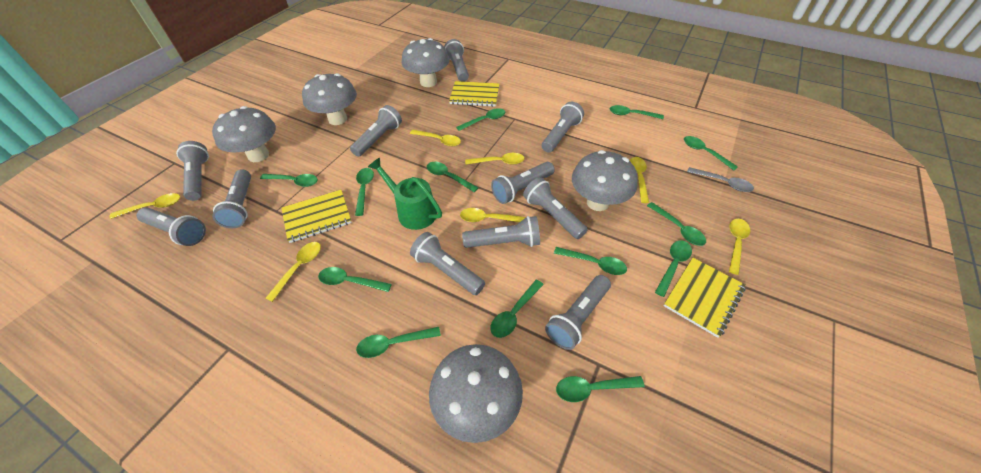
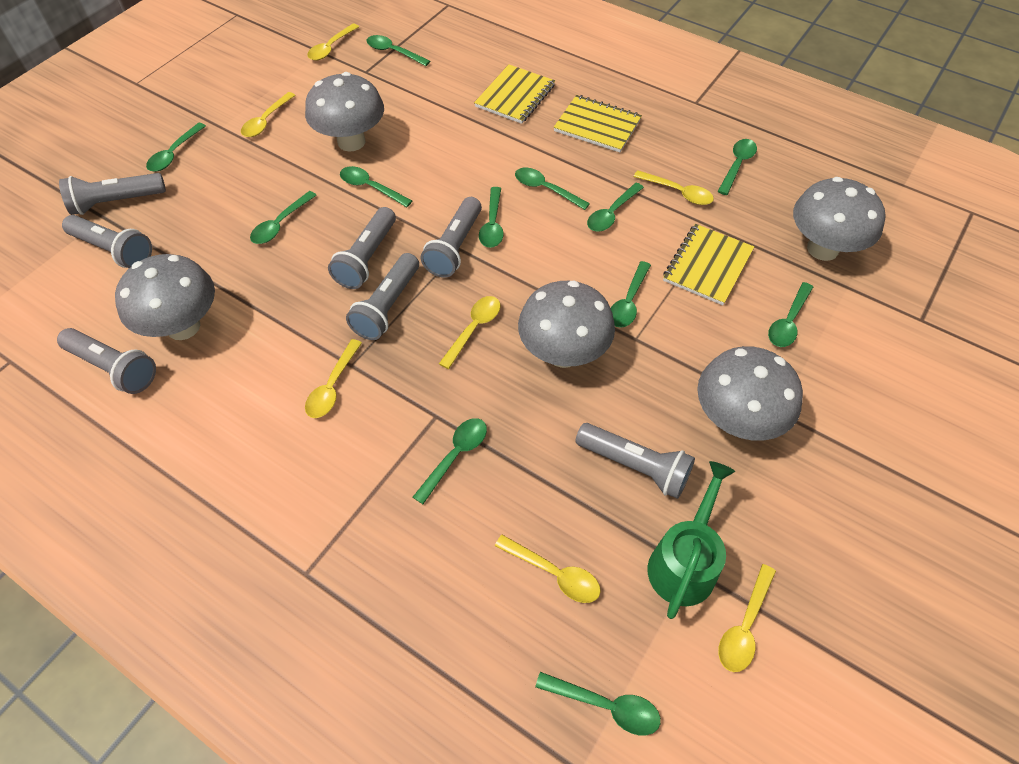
green spoon: 13 -> 12
grey flashlight: 11 -> 7
grey spoon: 1 -> 0

